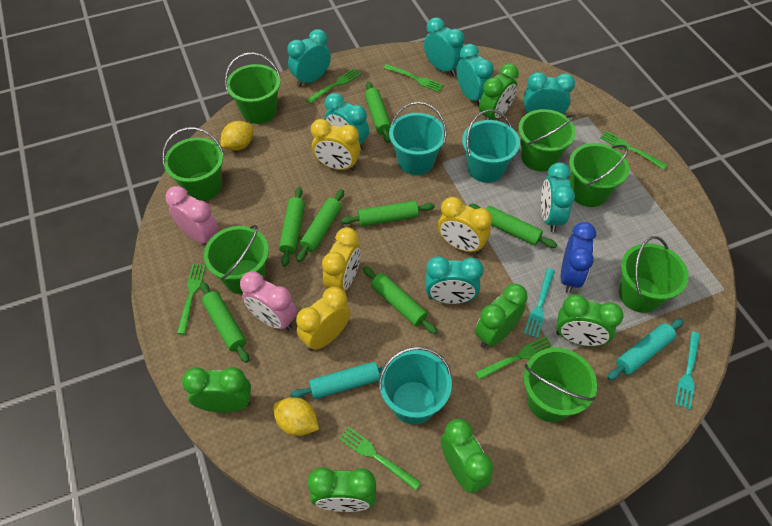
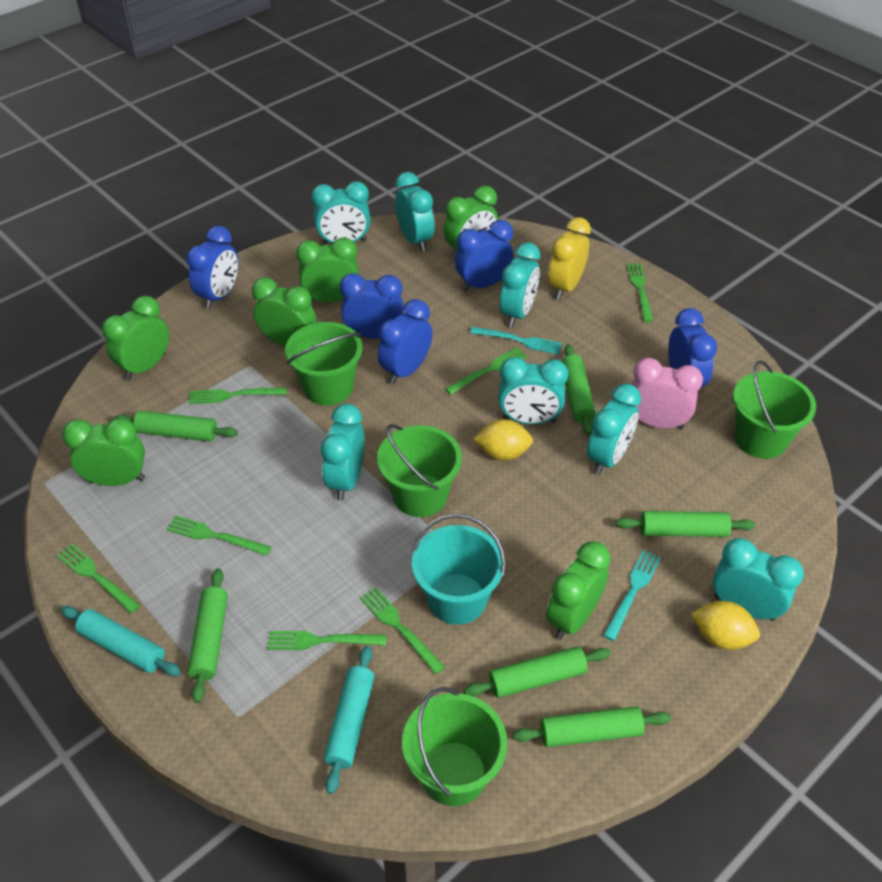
blue clock: 1 -> 5
green bucket: 7 -> 4
green fork: 6 -> 7
green rolling pin: 7 -> 6
pink clock: 2 -> 1
turquoise bucket: 3 -> 1
yellow clock: 4 -> 1

